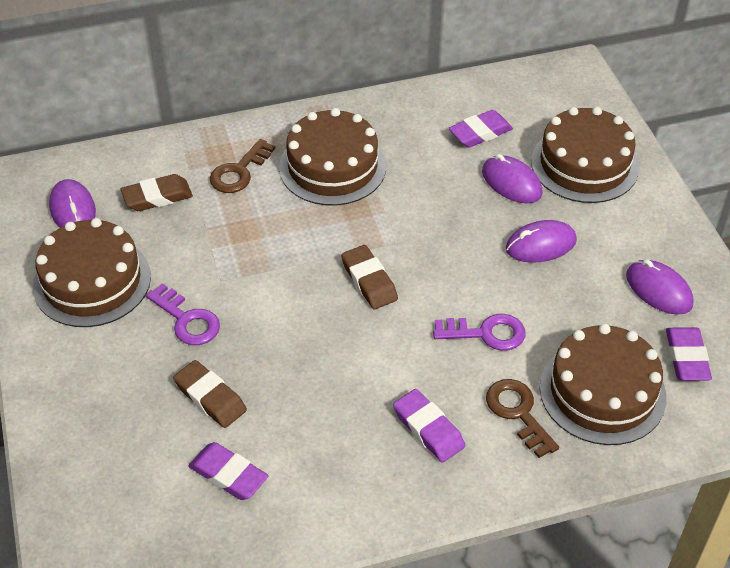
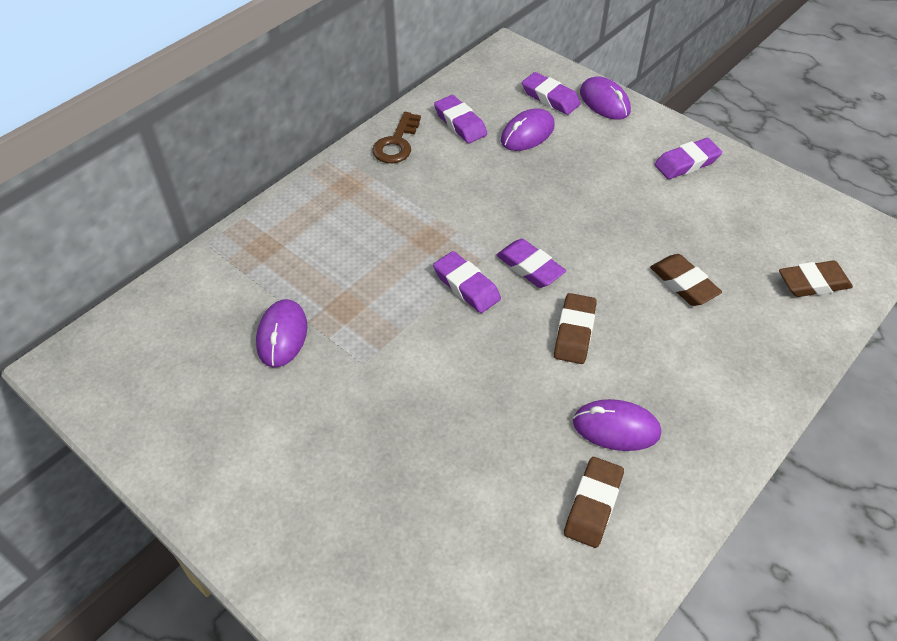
brown cake: 4 -> 0
brown eraser: 3 -> 4
brown key: 2 -> 1
purple eraser: 4 -> 5
purple key: 2 -> 0

